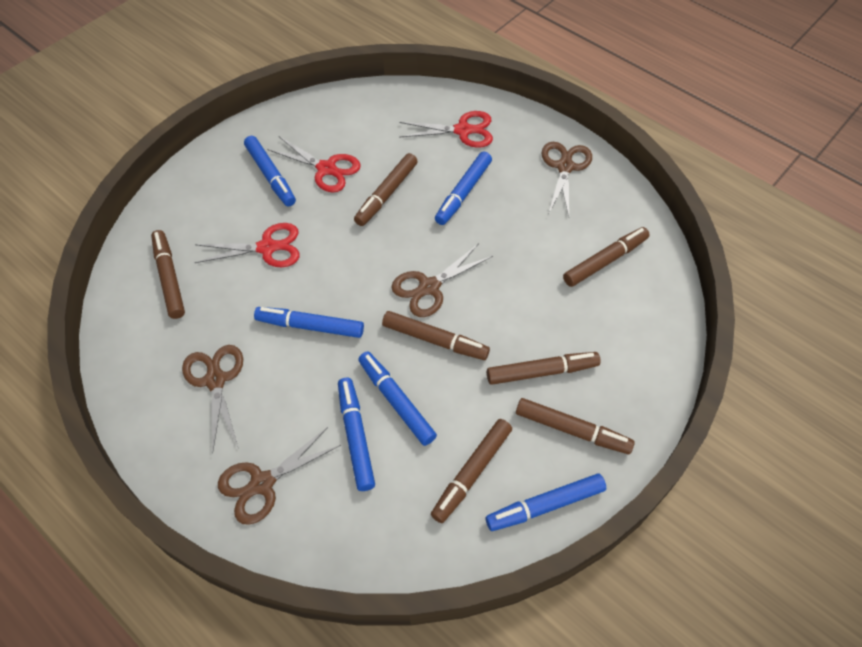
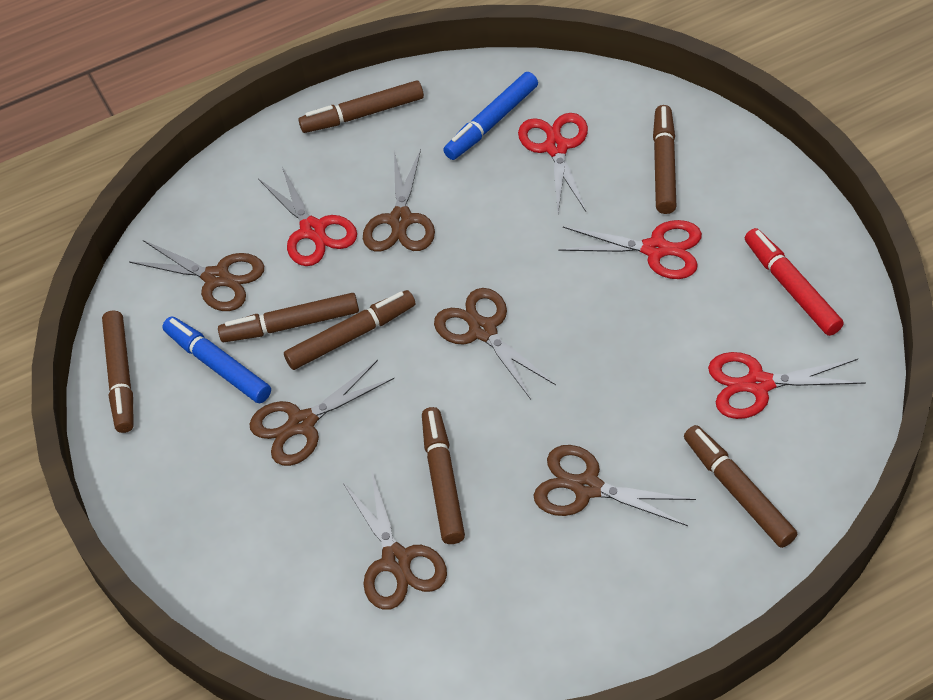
blue marker: 6 -> 2
brown scissors: 4 -> 6
red marker: 0 -> 1
red scissors: 3 -> 4

